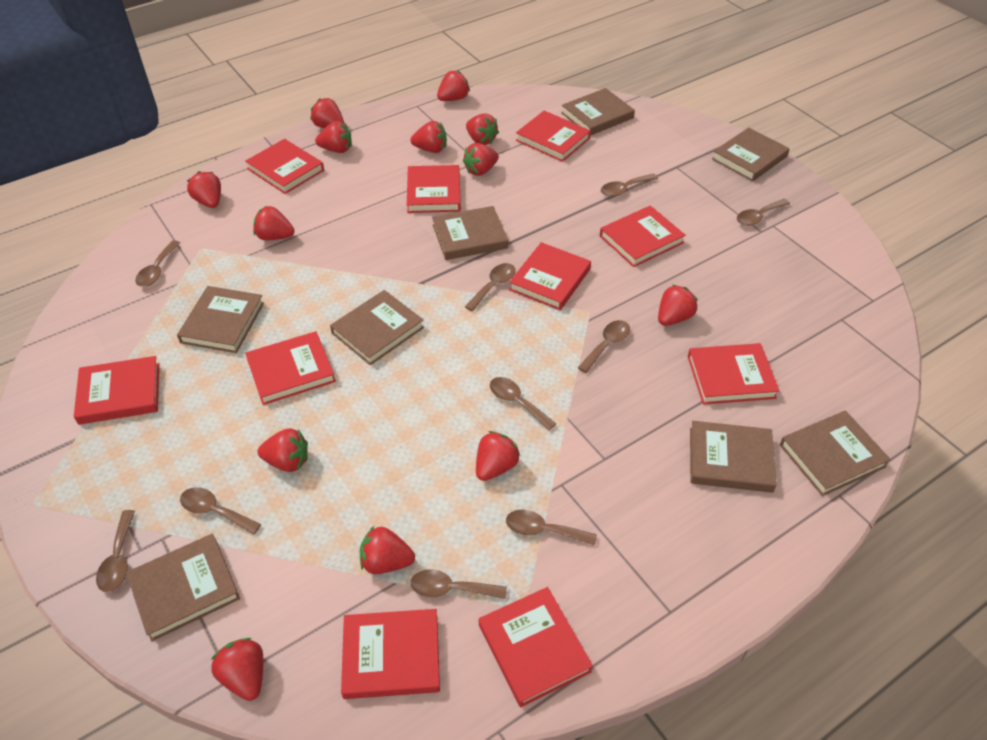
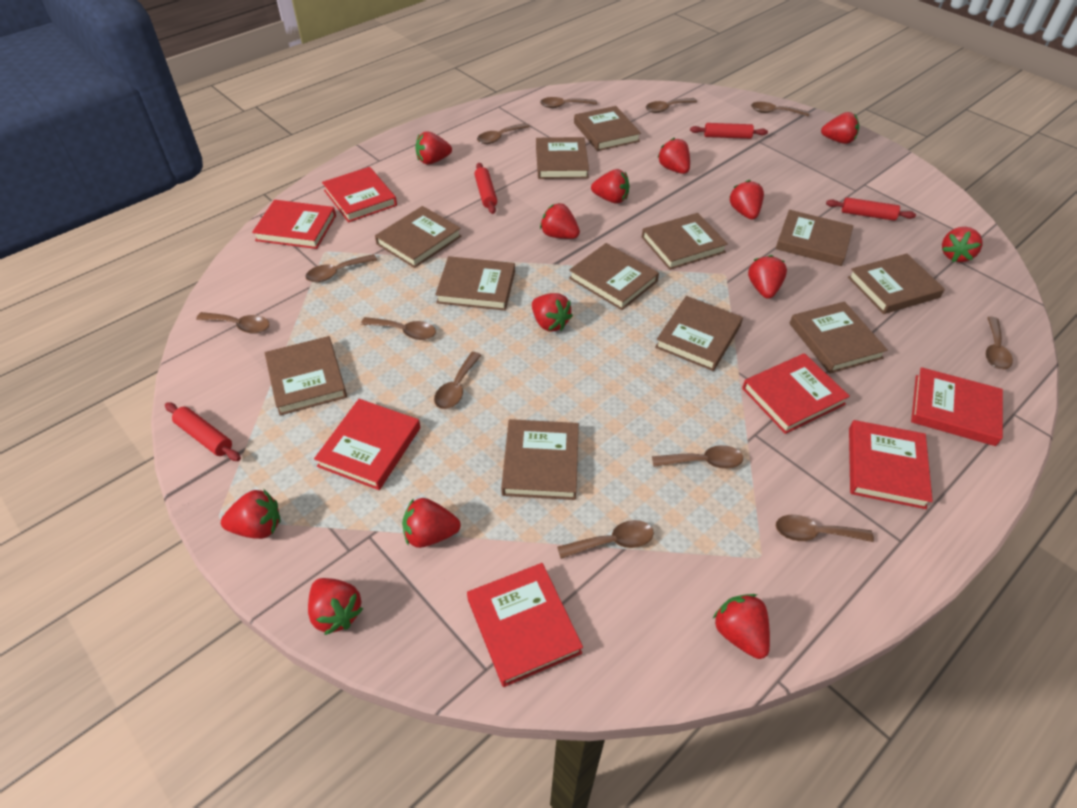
brown book: 8 -> 12
brown spoon: 10 -> 12
red book: 10 -> 7
red rolling pin: 0 -> 4

